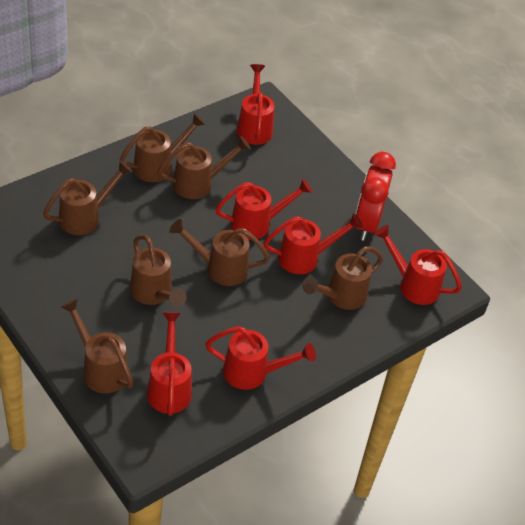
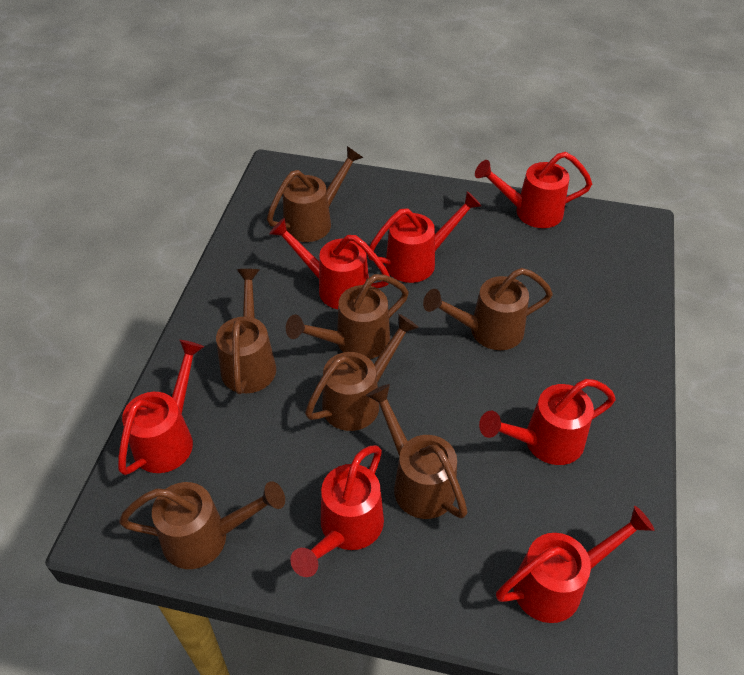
red clock: 1 -> 0
red watering can: 6 -> 7

